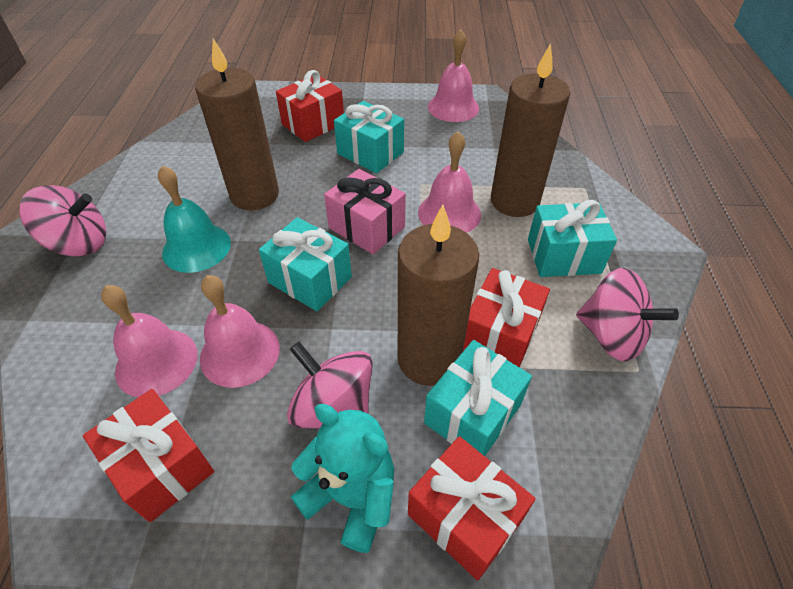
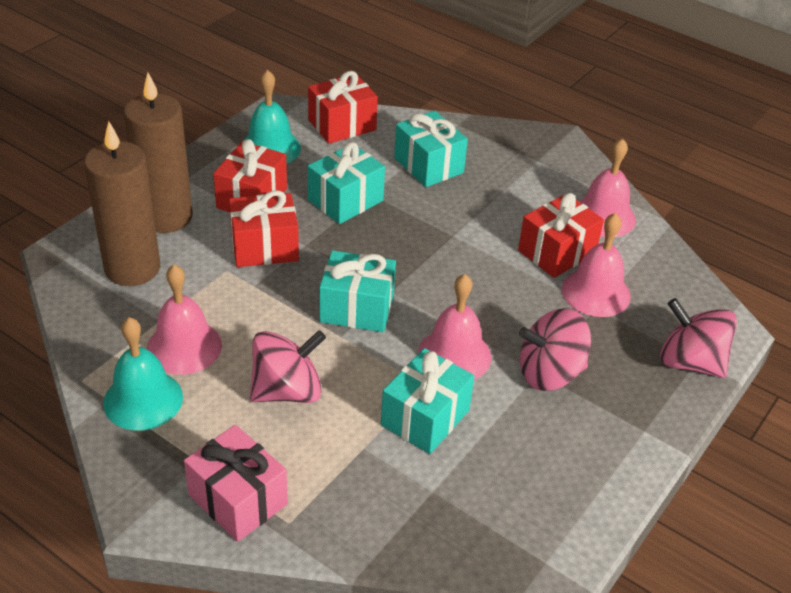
brown candle: 3 -> 2
turquoise bell: 1 -> 2
turquoise teddy bear: 1 -> 0

